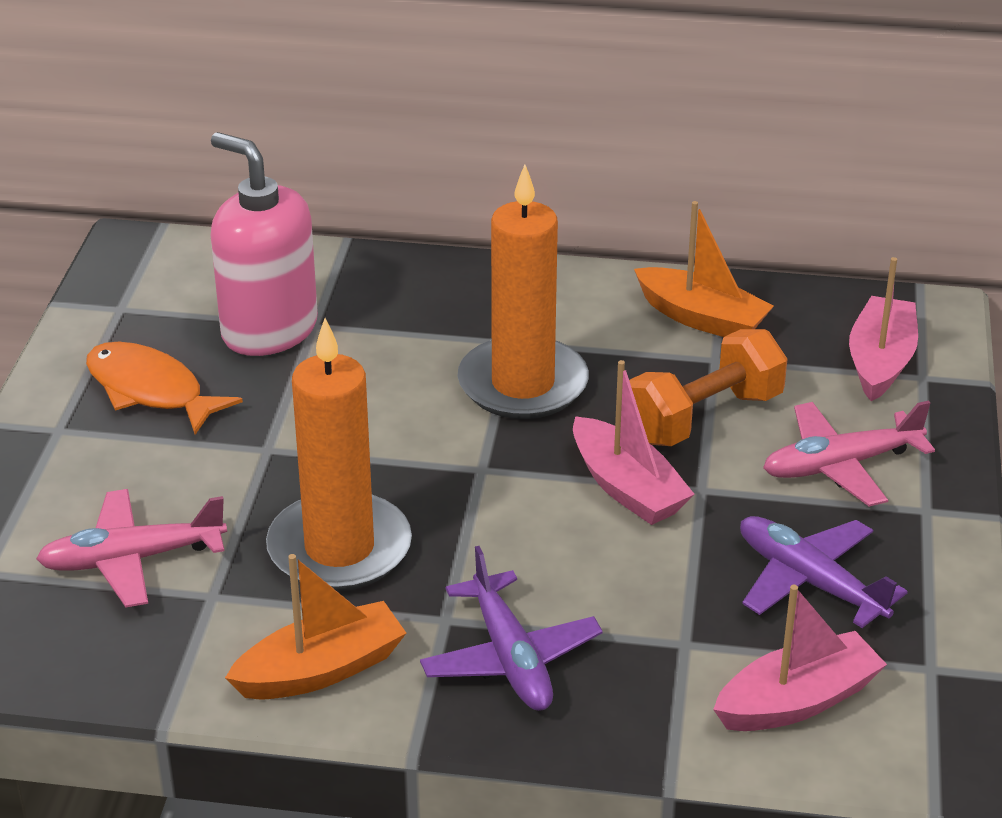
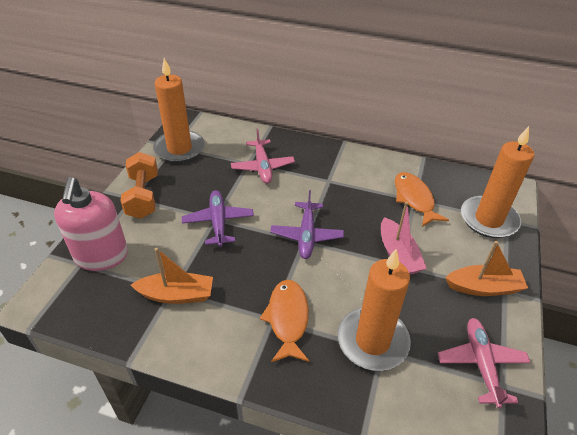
orange candle: 2 -> 3
orange fish: 1 -> 2
pink boat: 3 -> 1

